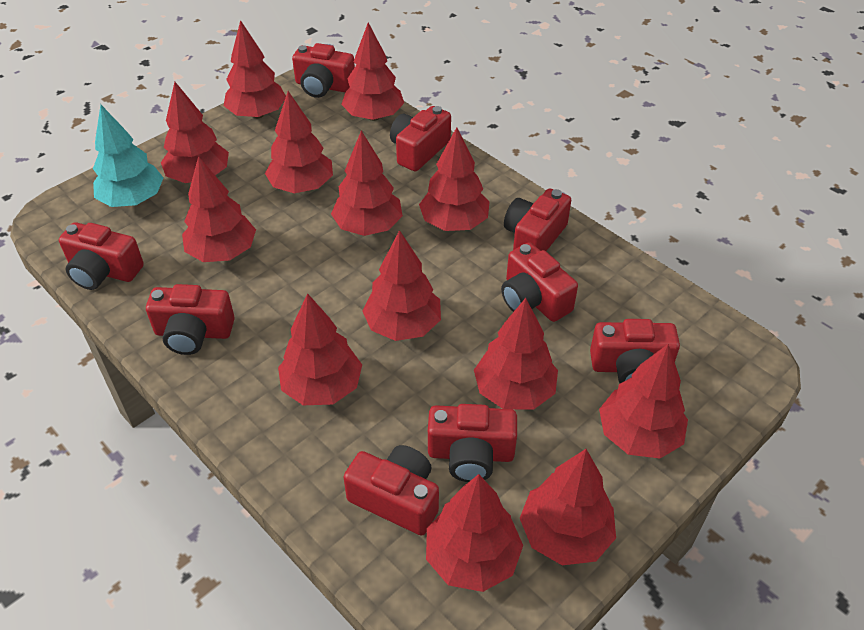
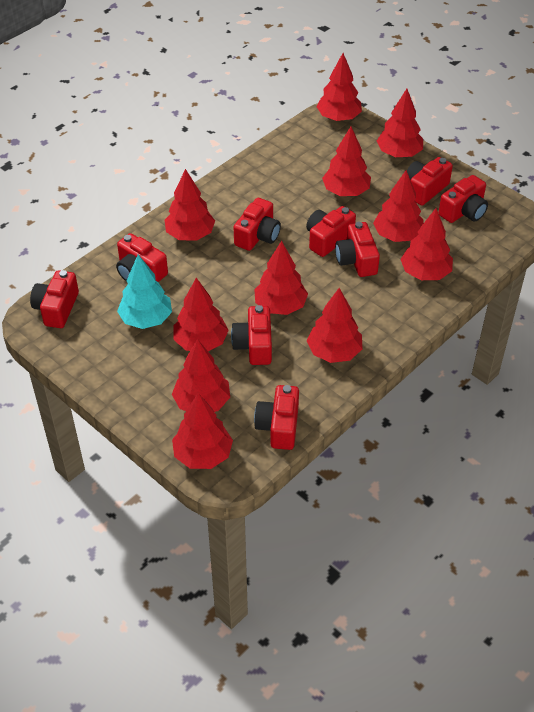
red tree: 13 -> 11

